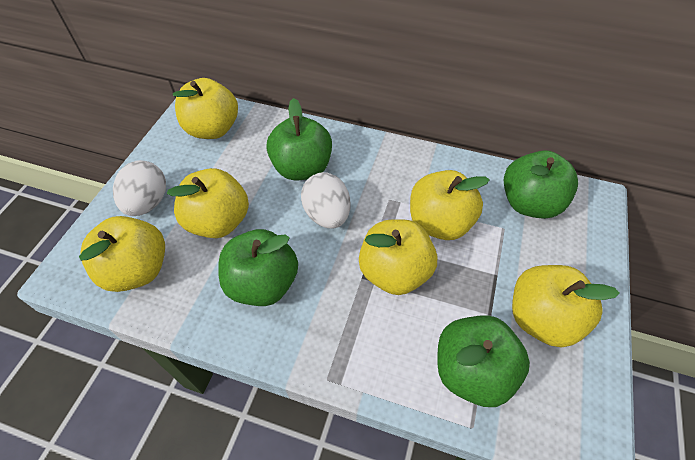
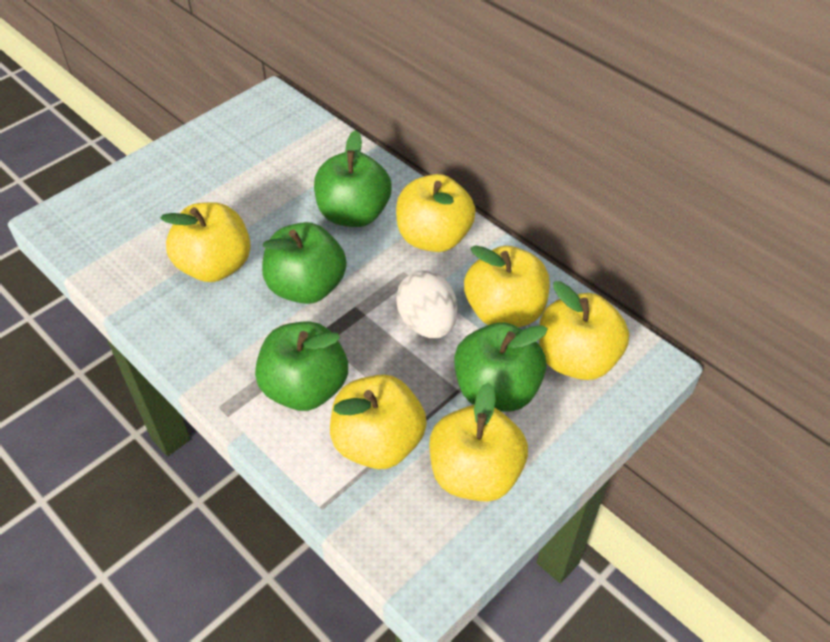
white egg: 2 -> 1

